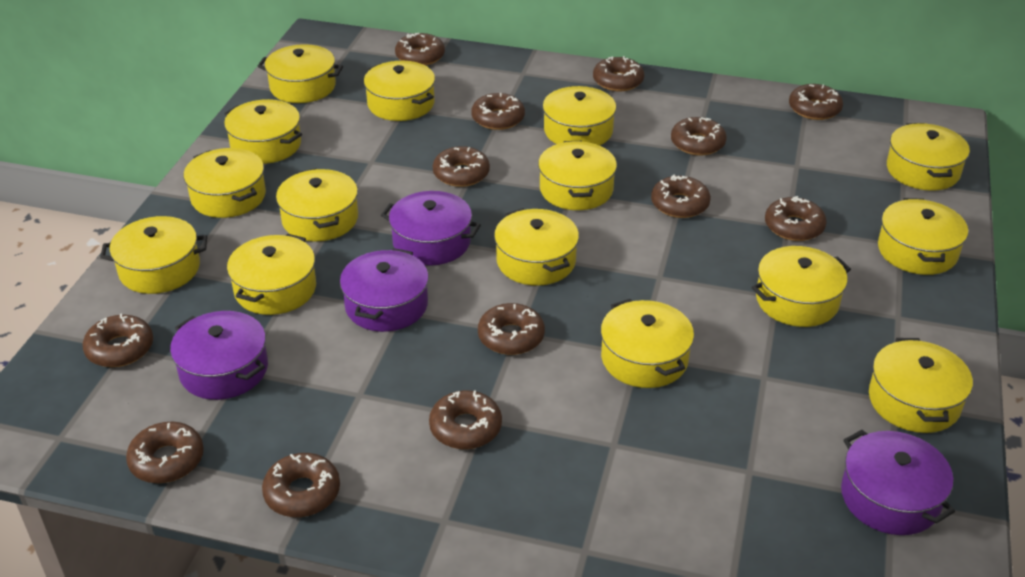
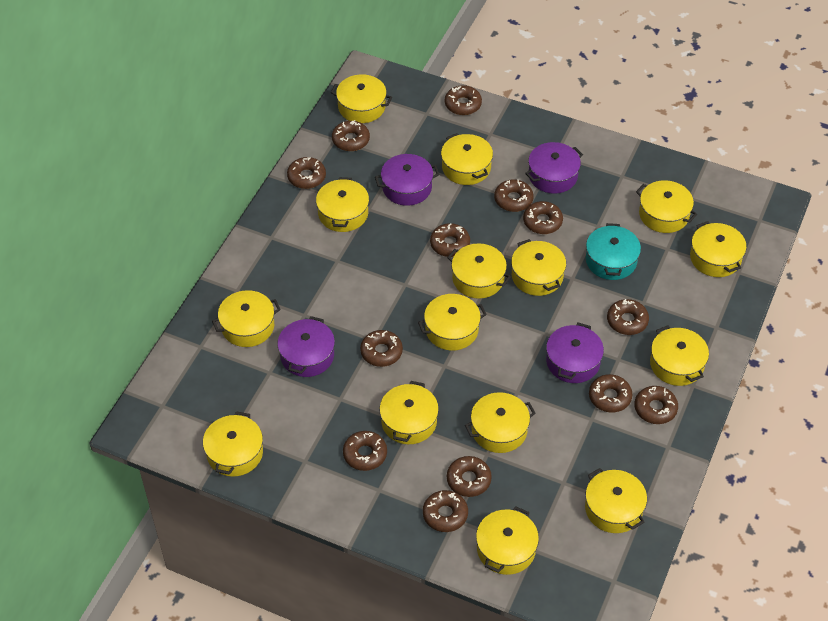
turquoise pot: 0 -> 1

